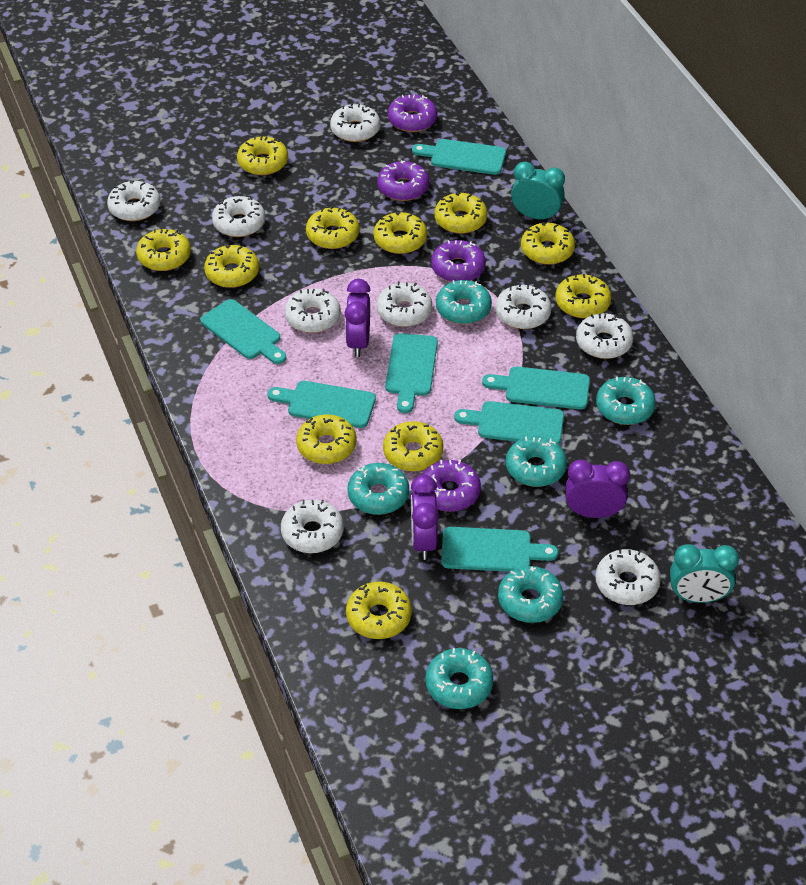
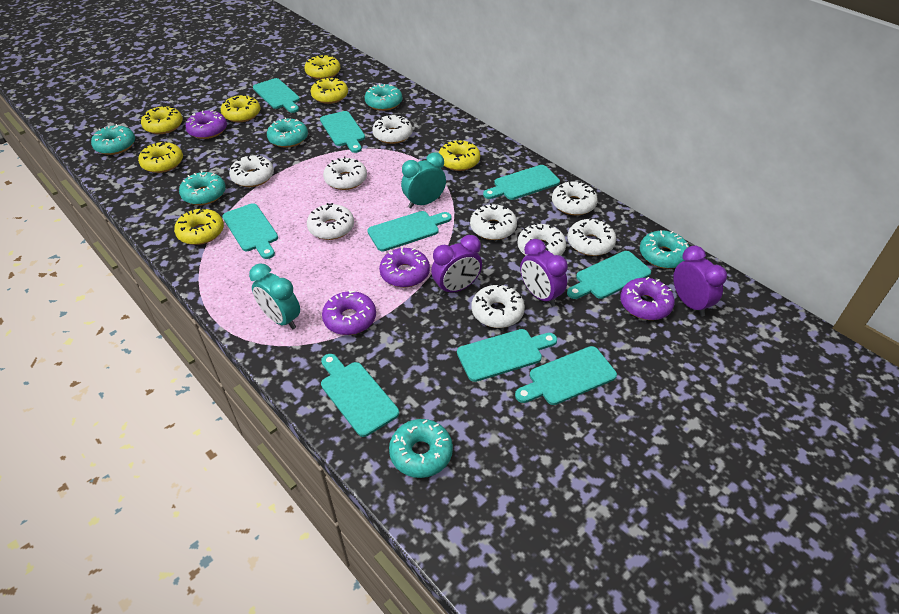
turquoise cutting board: 7 -> 9
yellow donut: 11 -> 7

